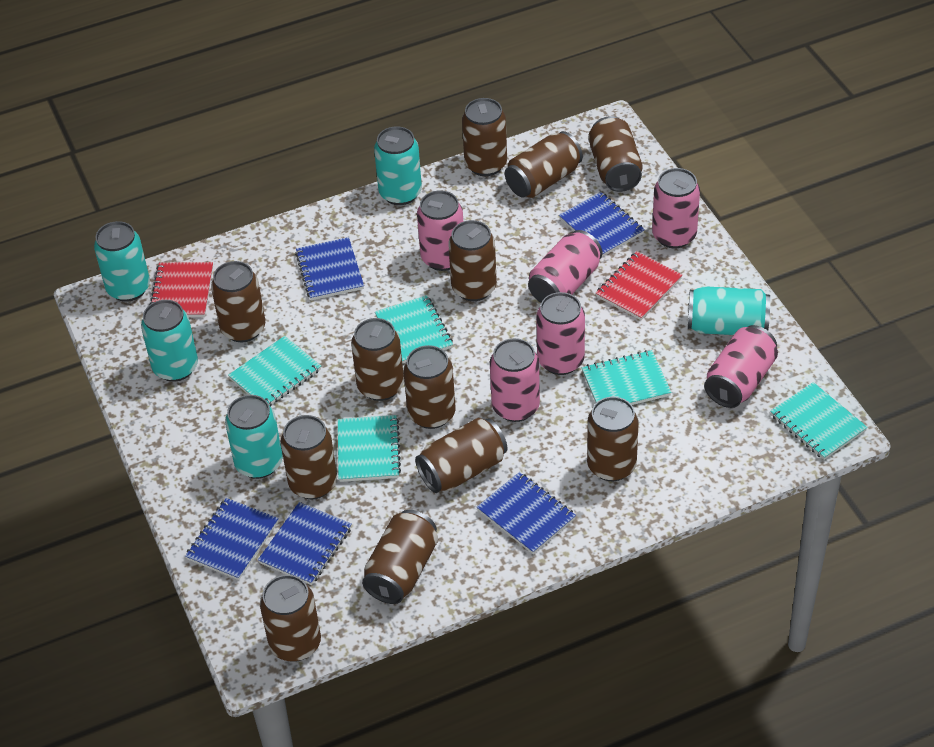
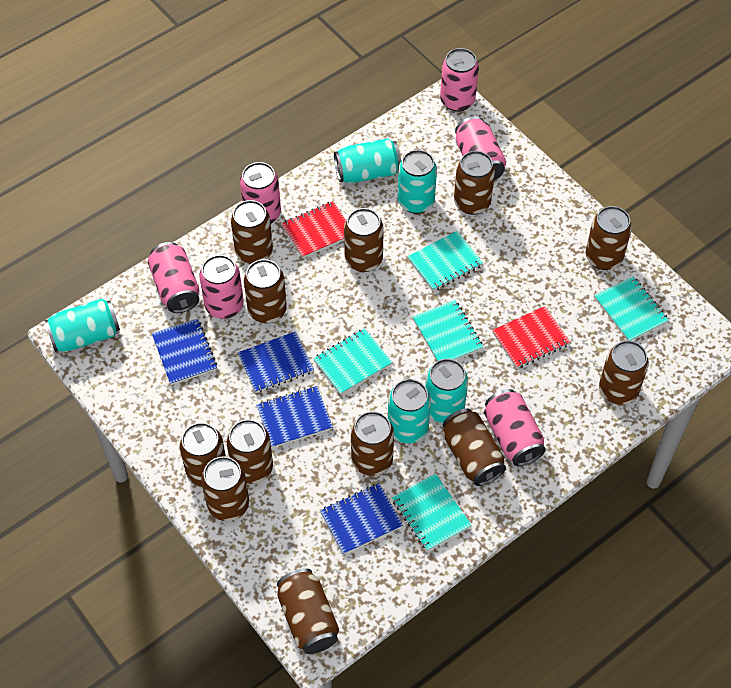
blue notebook: 5 -> 4

